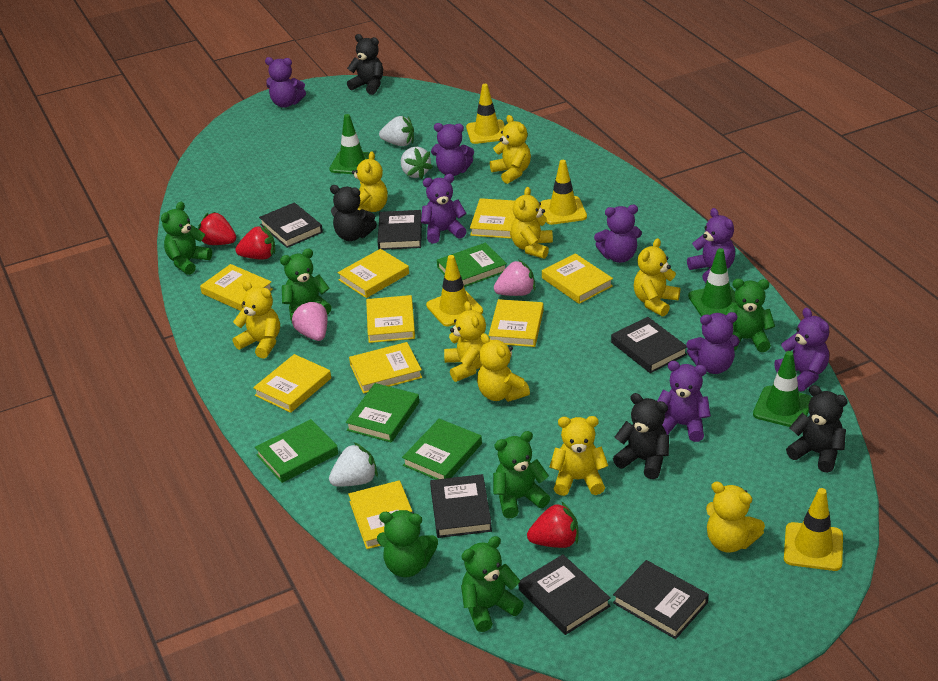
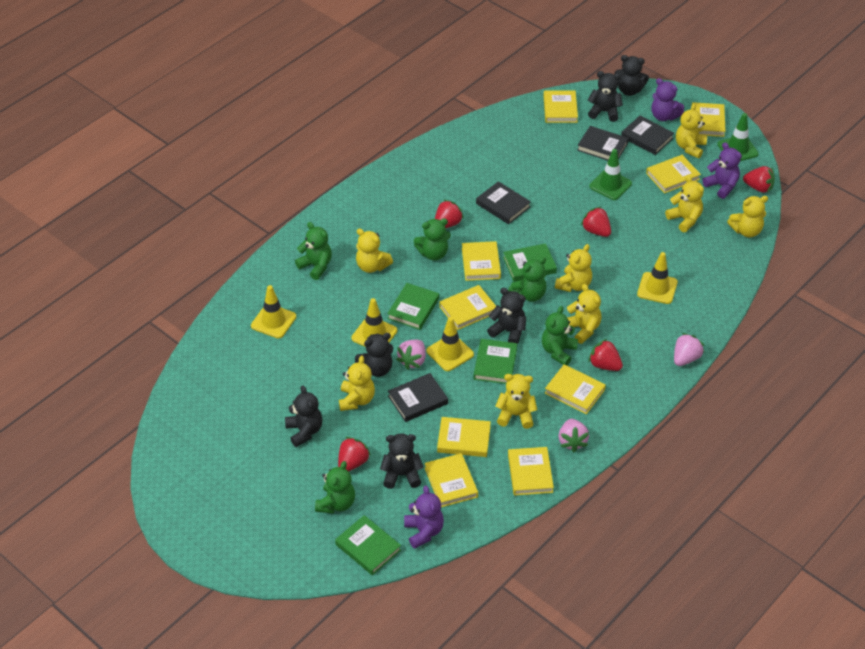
black book: 6 -> 4
black teddy bear: 4 -> 6
green teddy bear: 6 -> 5
green traffic cone: 3 -> 2
pink strawberry: 2 -> 3
purple teddy bear: 8 -> 3
red strawberry: 3 -> 5
white strawberry: 3 -> 0
yellow teddy bear: 9 -> 8

